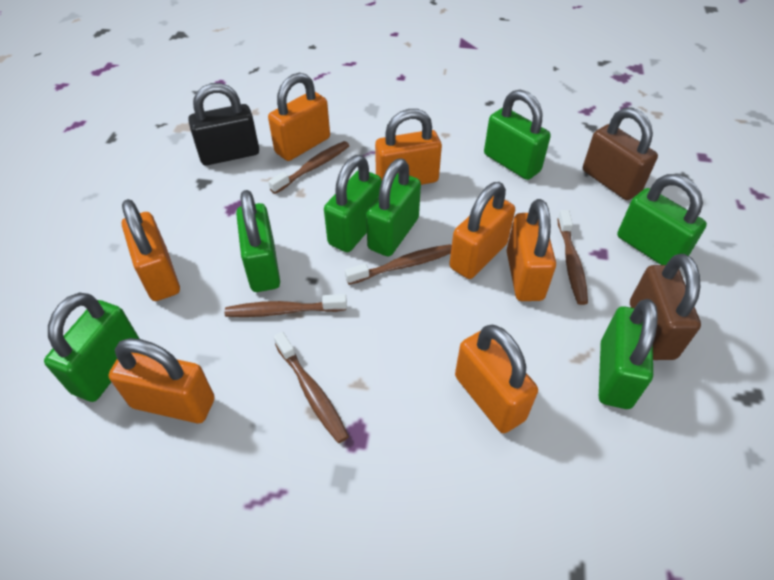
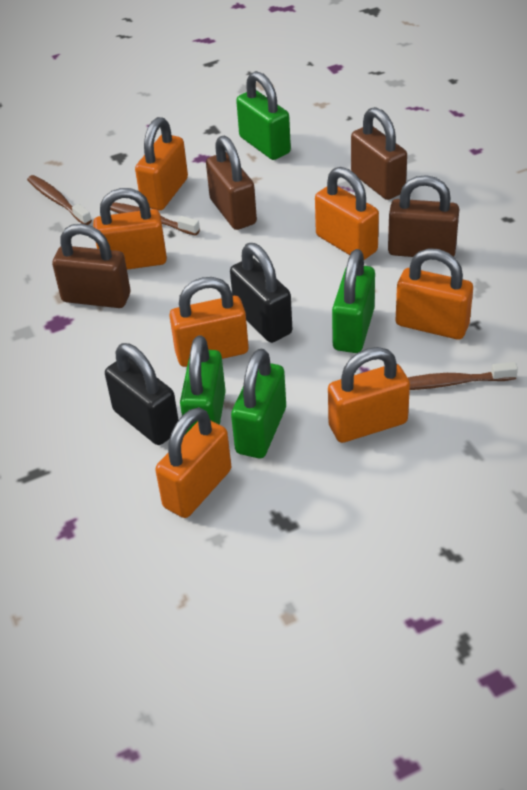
black padlock: 1 -> 2
brown padlock: 2 -> 4
brown toothbrush: 5 -> 3
green padlock: 7 -> 4

